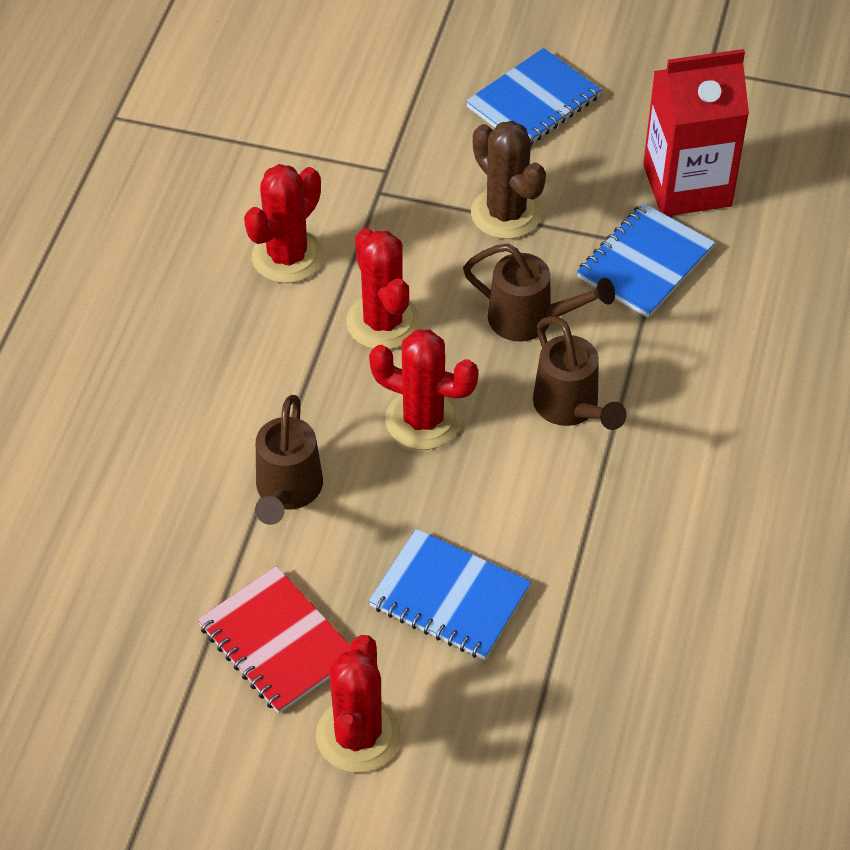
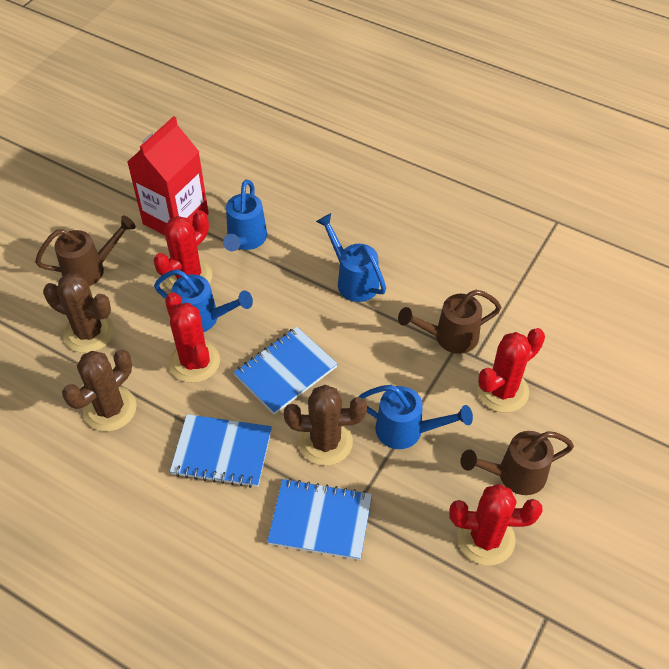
blue watering can: 0 -> 4
brown cactus: 1 -> 3
red notebook: 1 -> 0

